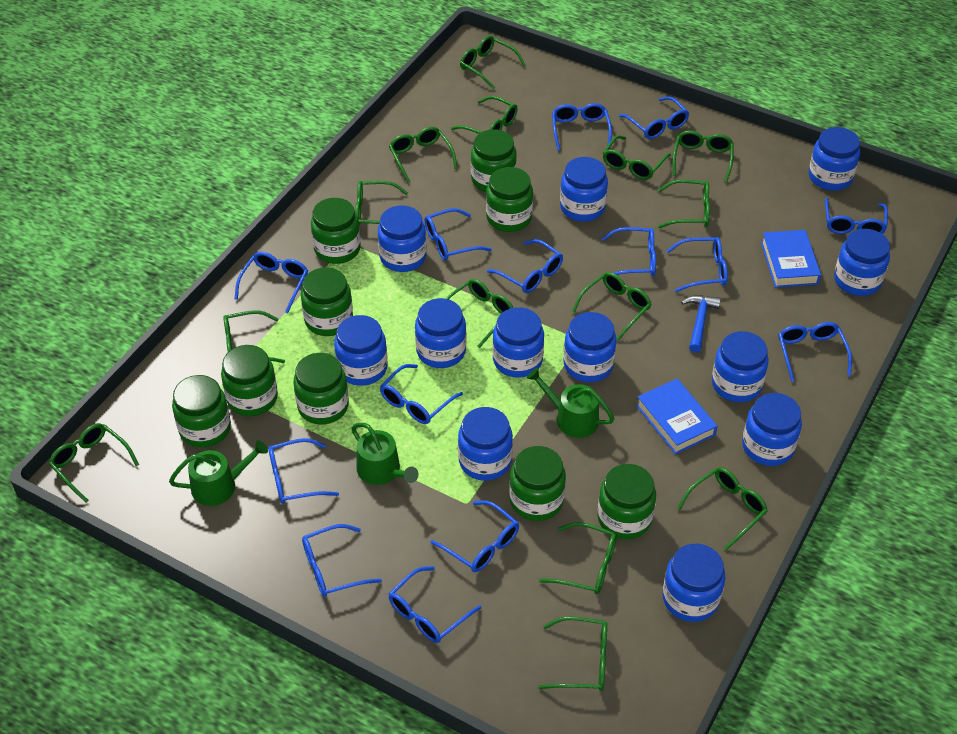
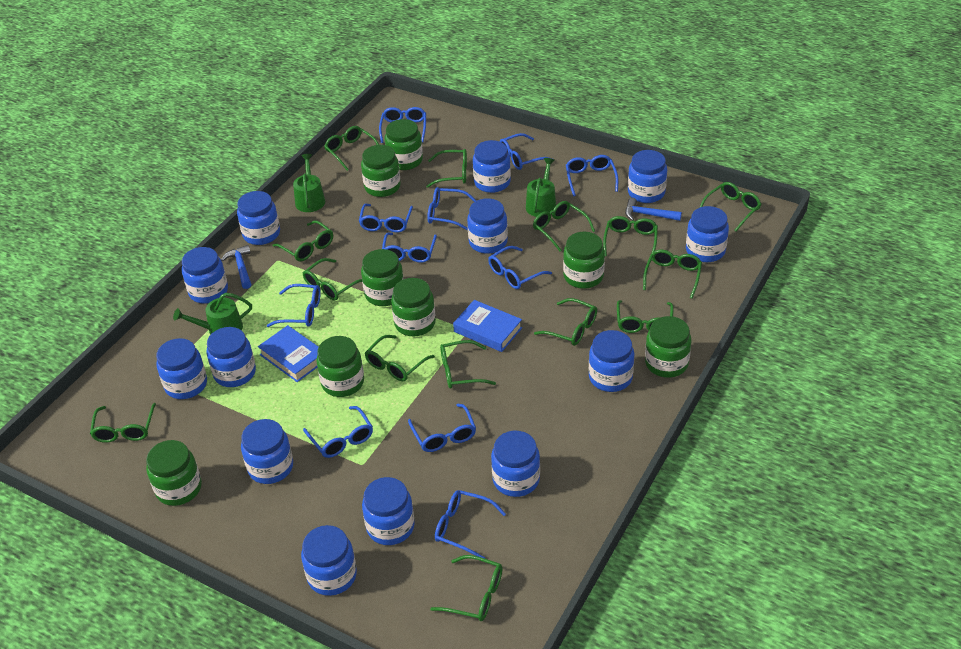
blue glasses: 14 -> 11
blue hammer: 1 -> 2
blue jar: 12 -> 13
green jar: 9 -> 8

